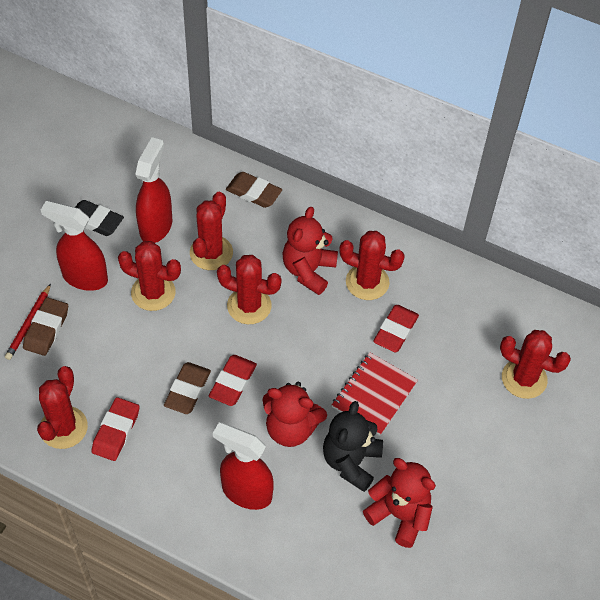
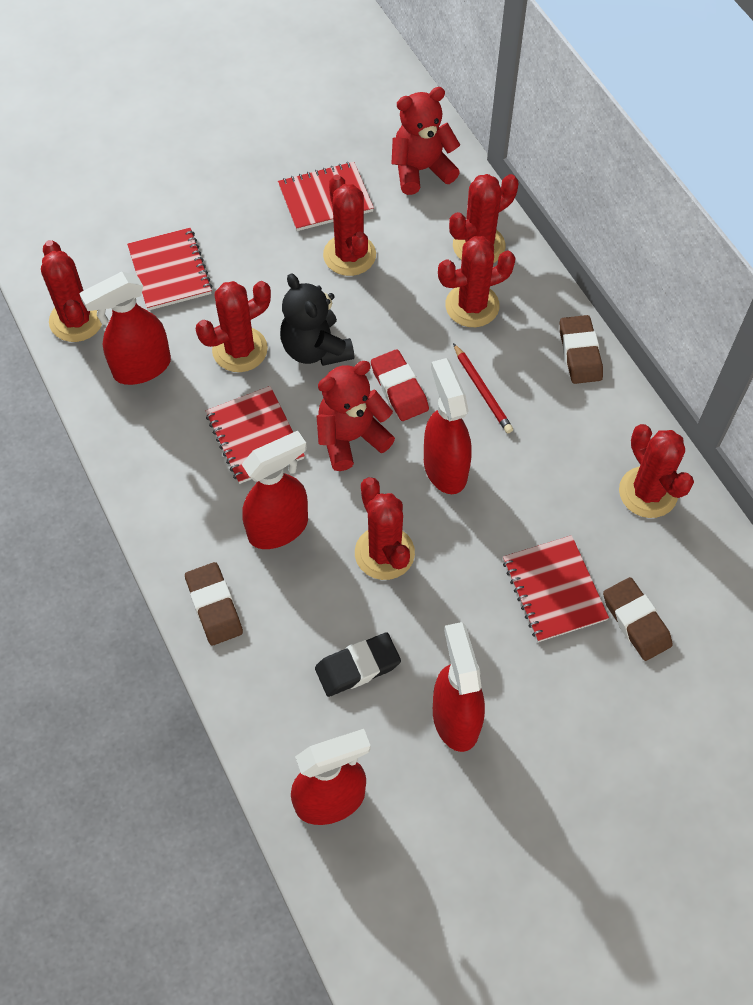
red cactus: 6 -> 7
red eraser: 3 -> 1
red notebook: 1 -> 4
red spray bottle: 3 -> 5
red teddy bear: 3 -> 2

